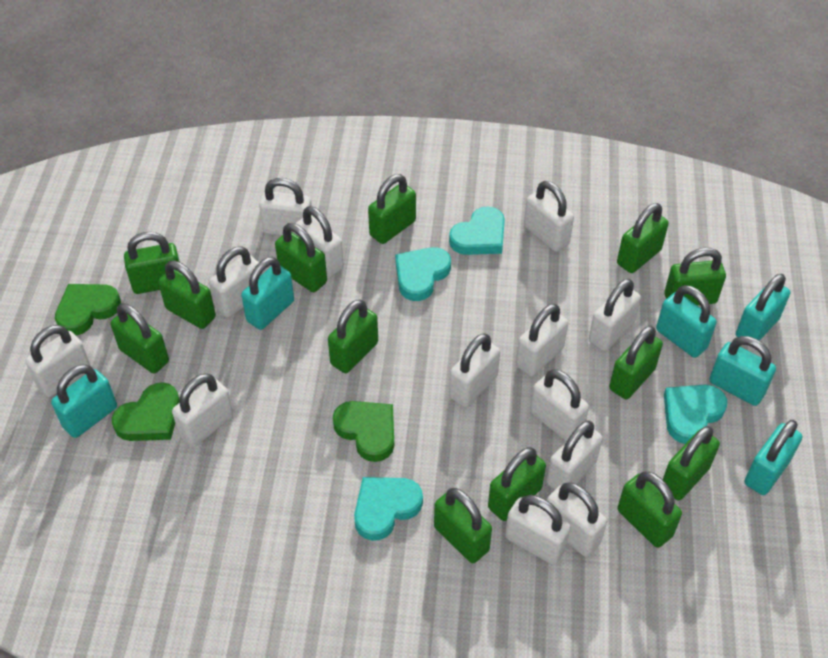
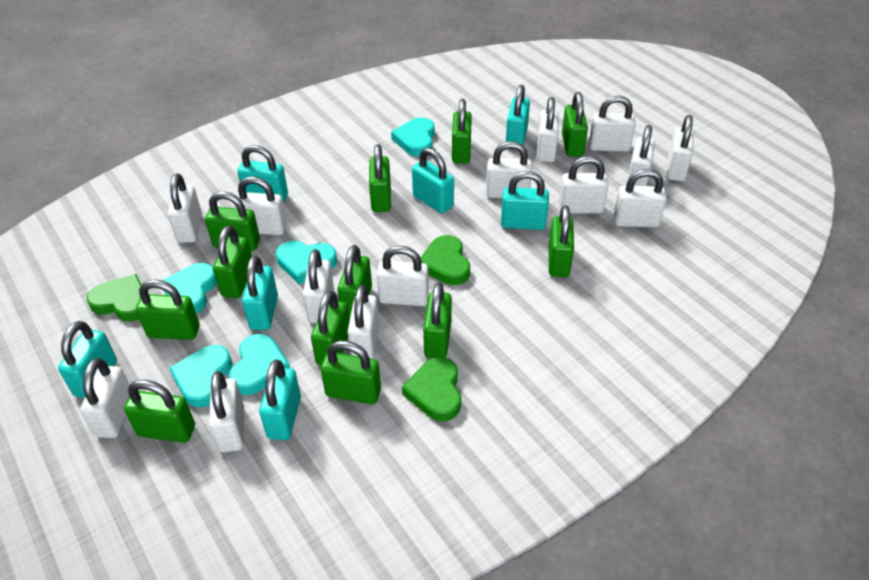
green padlock: 13 -> 12
turquoise heart: 4 -> 5
turquoise padlock: 6 -> 7
white padlock: 13 -> 14

